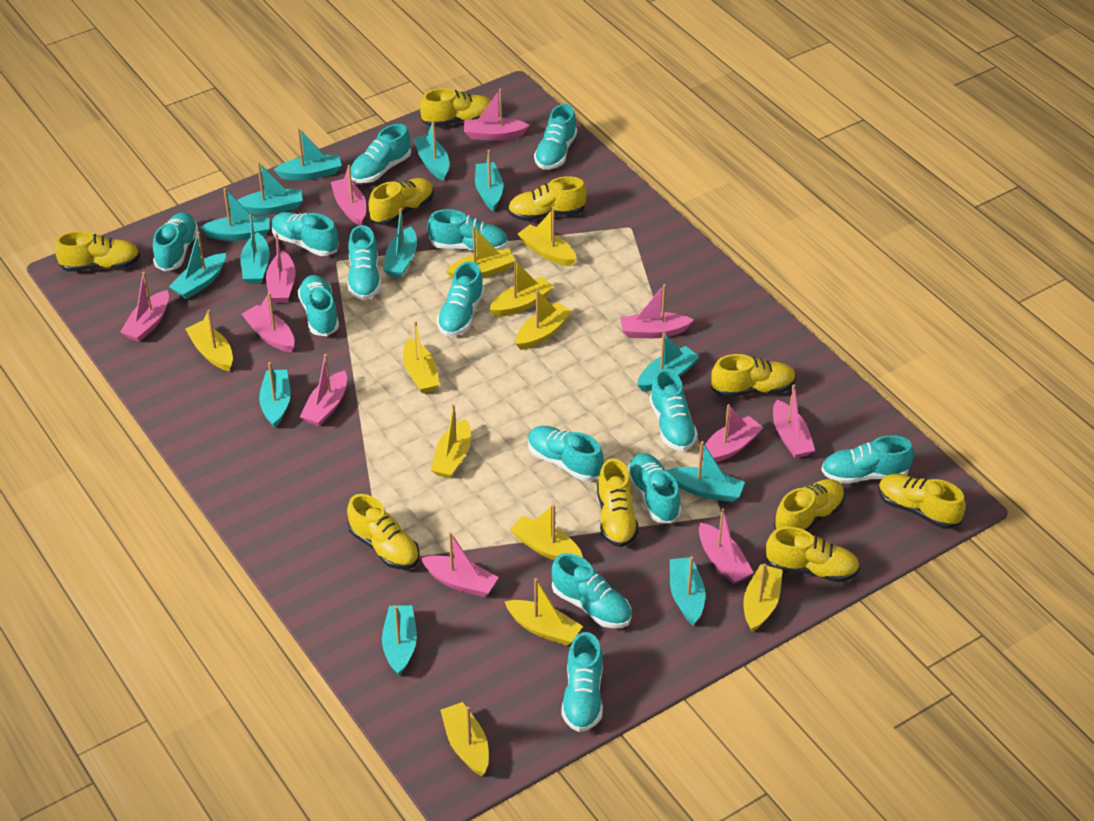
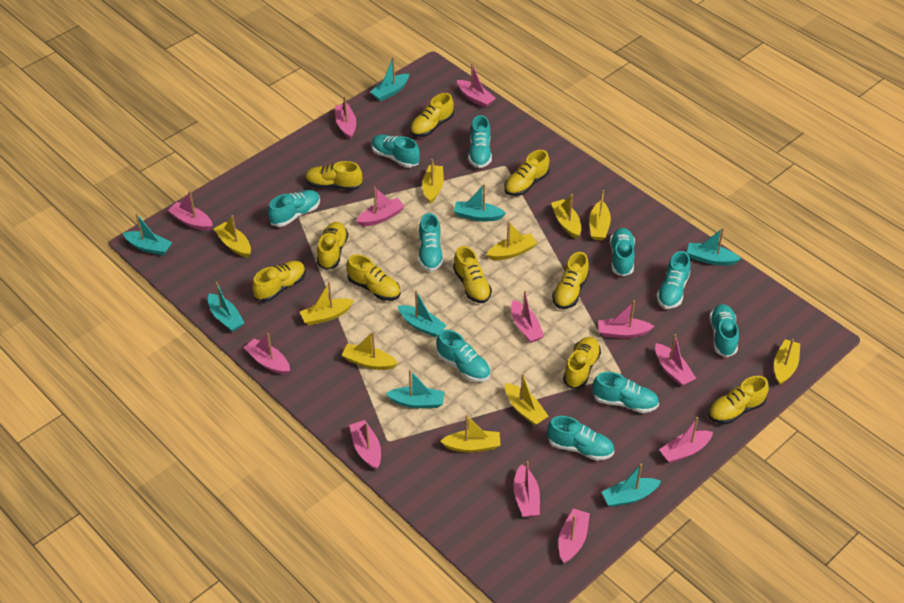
pink boat: 11 -> 12
turquoise boat: 13 -> 8
turquoise shoe: 14 -> 10
yellow boat: 11 -> 10

